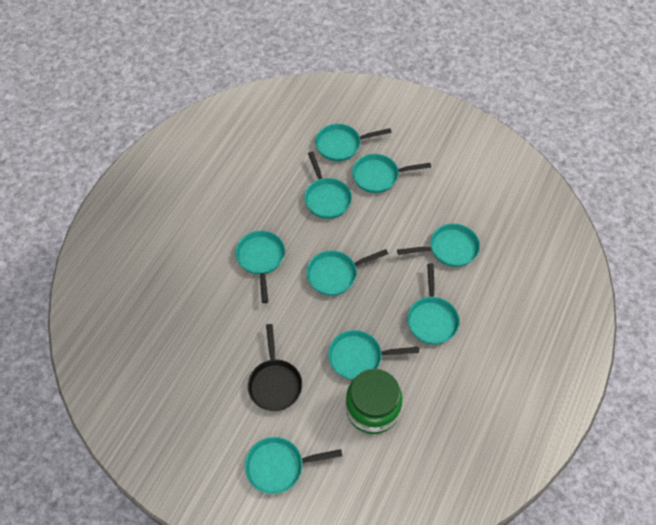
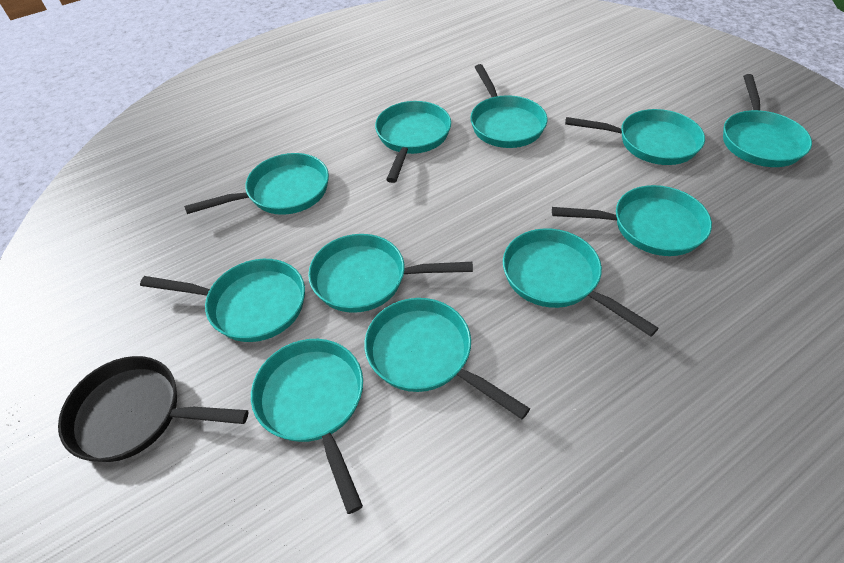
green jar: 1 -> 0
turquoise pan: 9 -> 11

